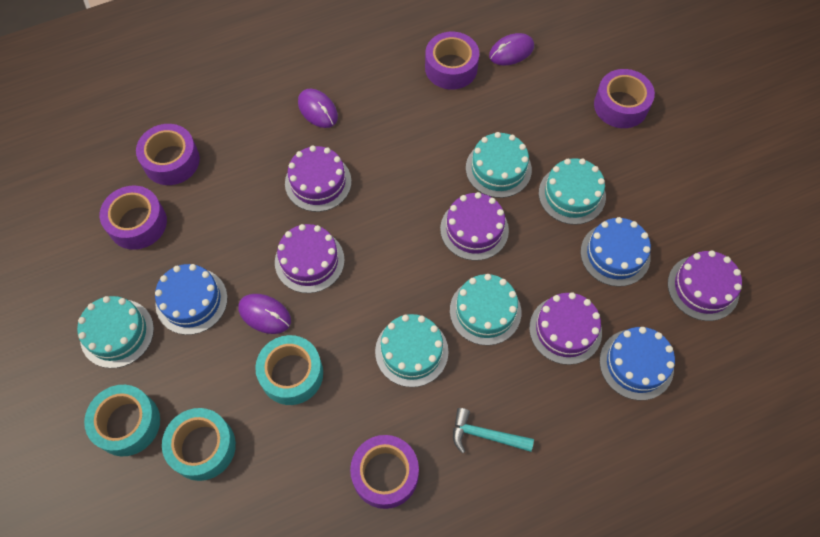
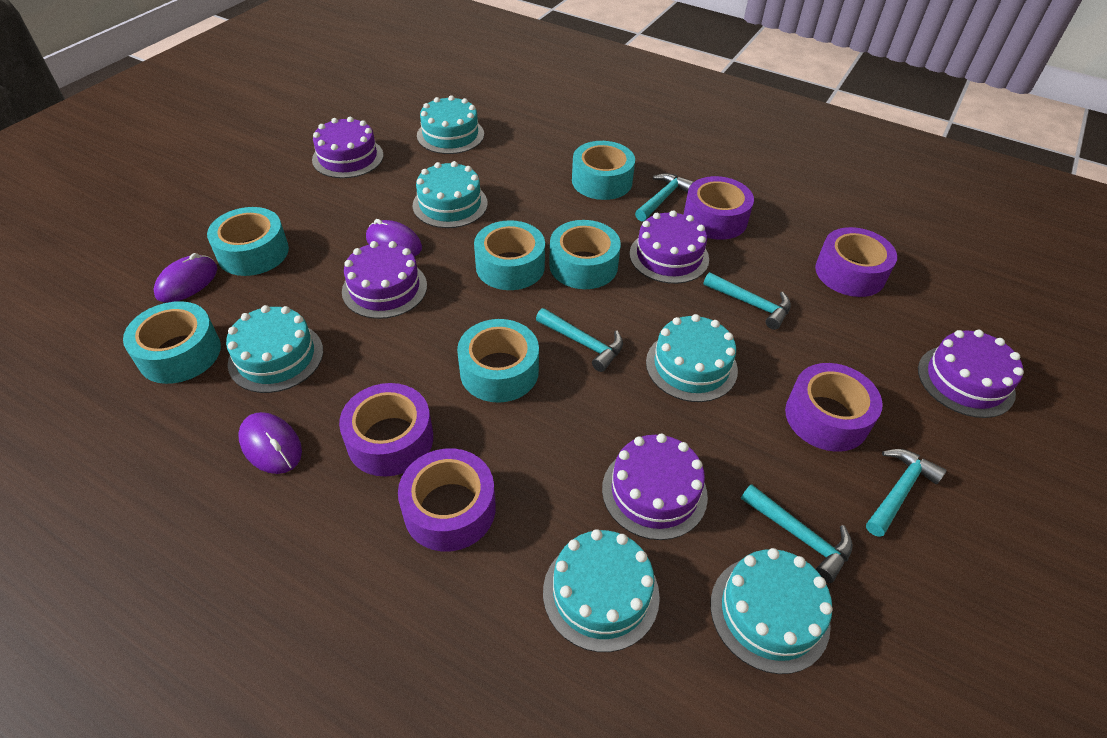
blue cake: 3 -> 0
turquoise cake: 5 -> 6
turquoise hammer: 1 -> 5
turquoise tape: 3 -> 6

